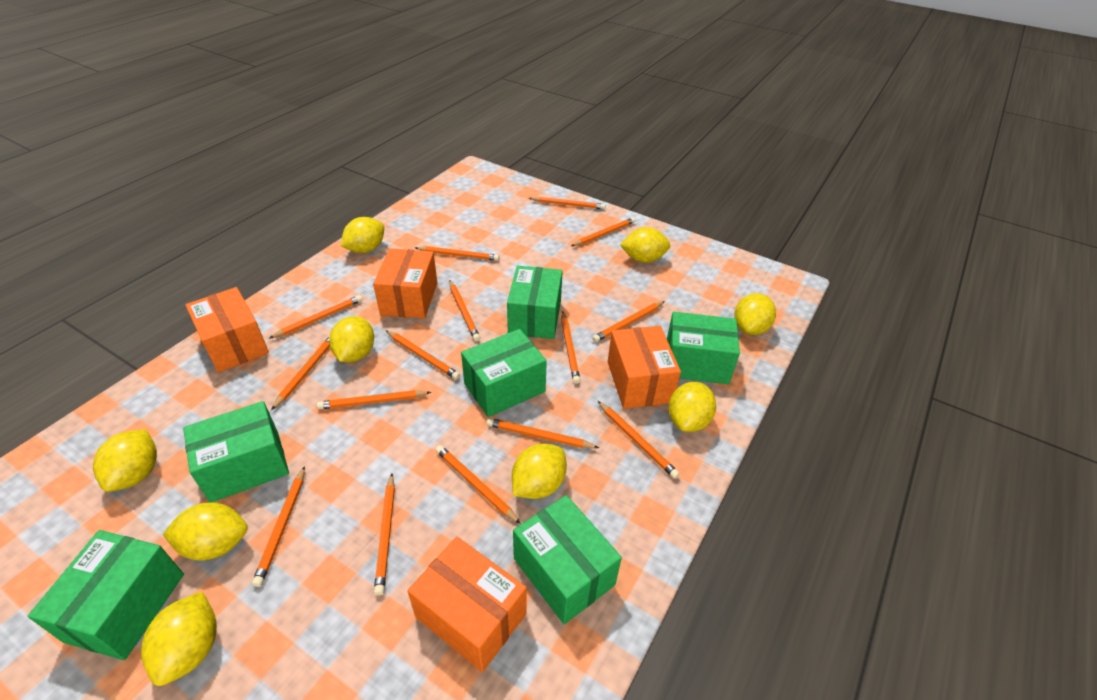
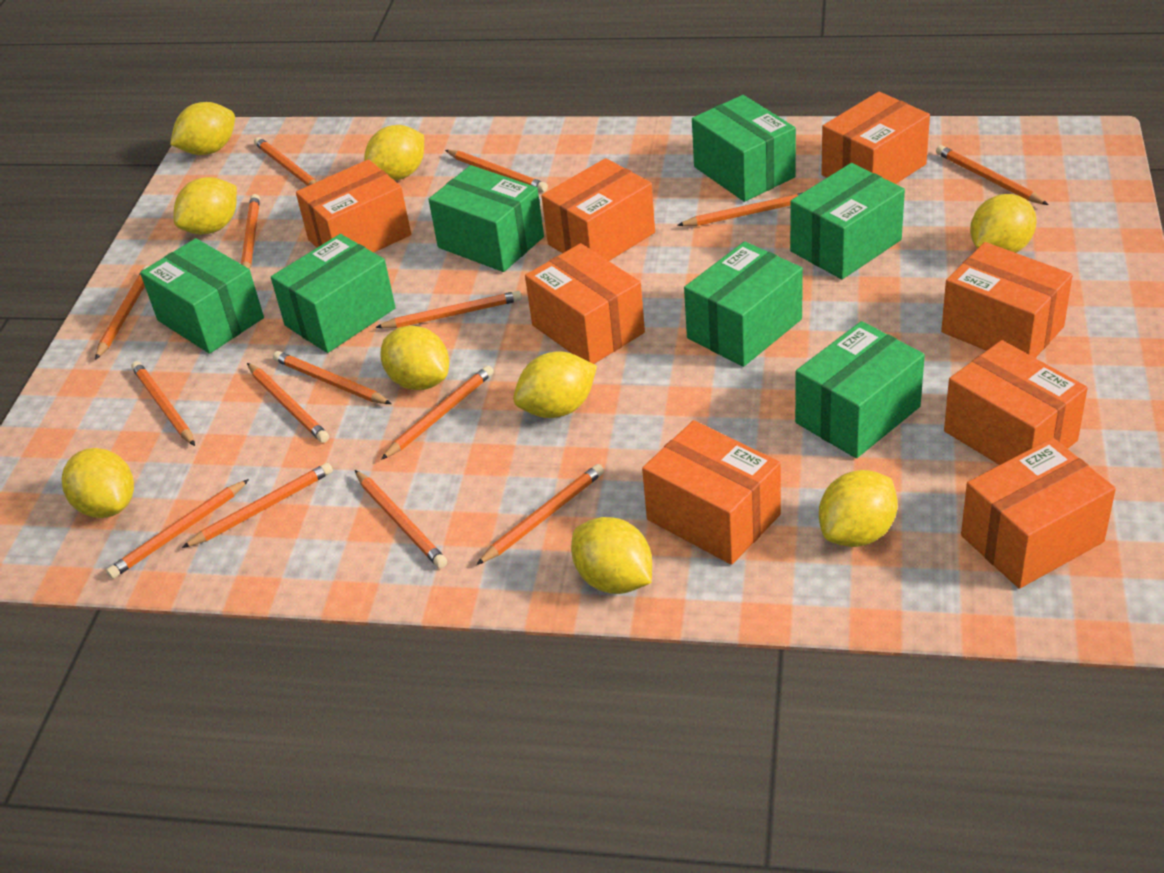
green box: 6 -> 7
orange box: 4 -> 8

